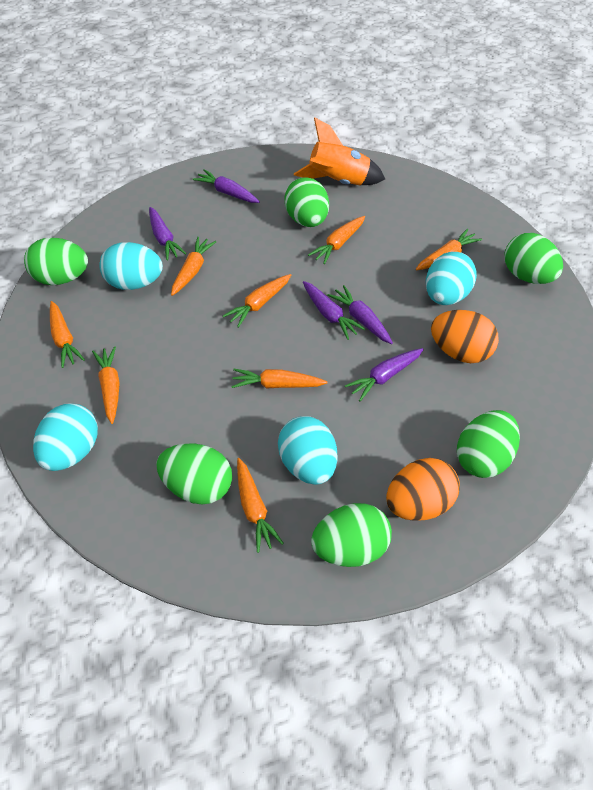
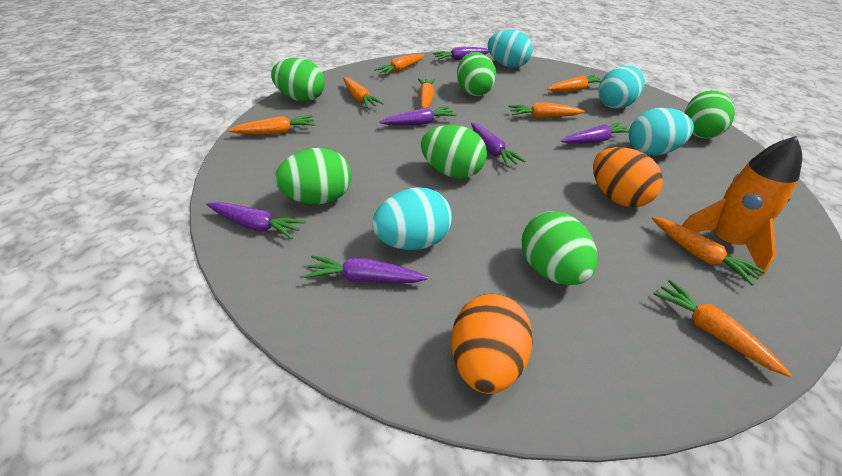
purple carrot: 5 -> 6

